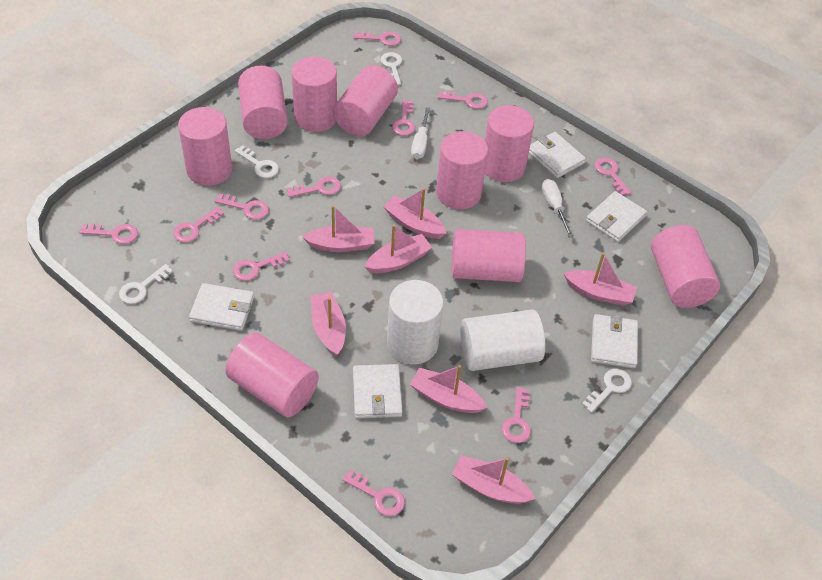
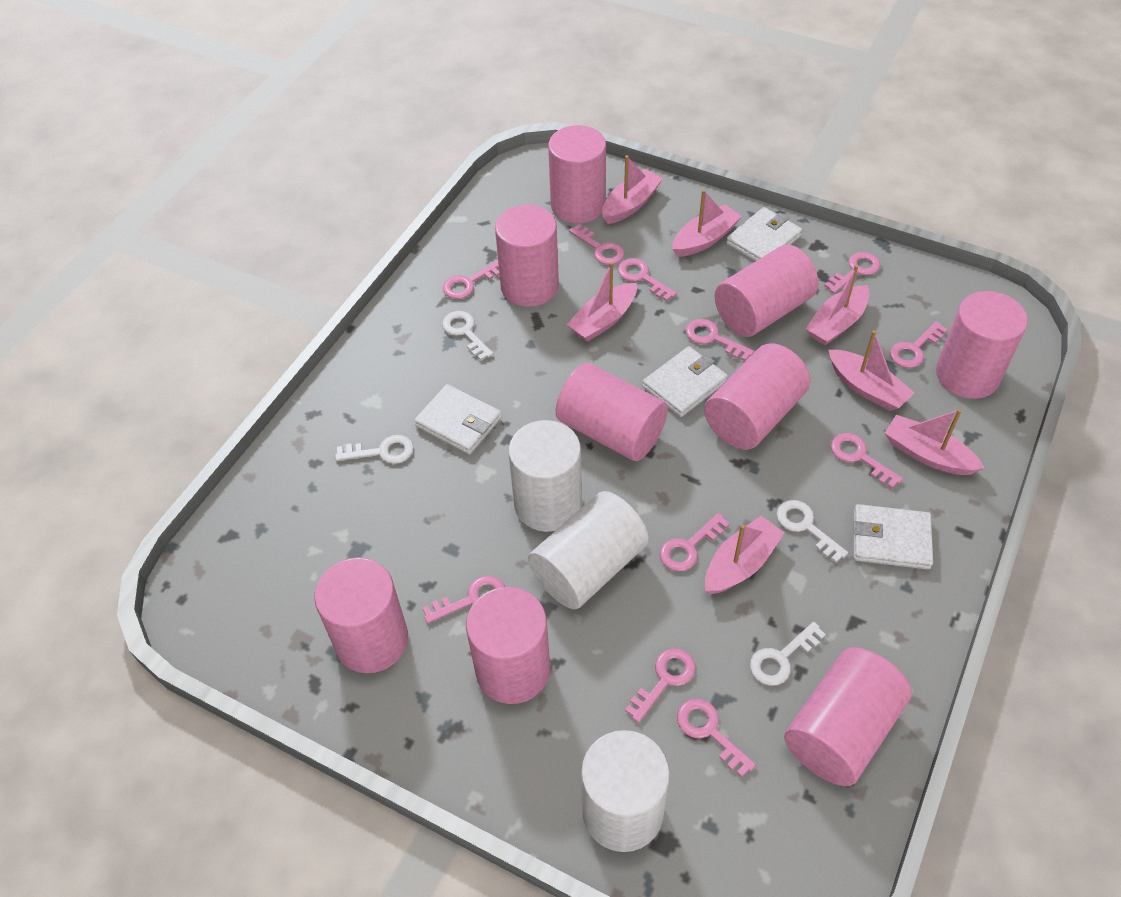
white cylinder: 2 -> 3
white screwdriver: 2 -> 0
white wallet: 5 -> 4

